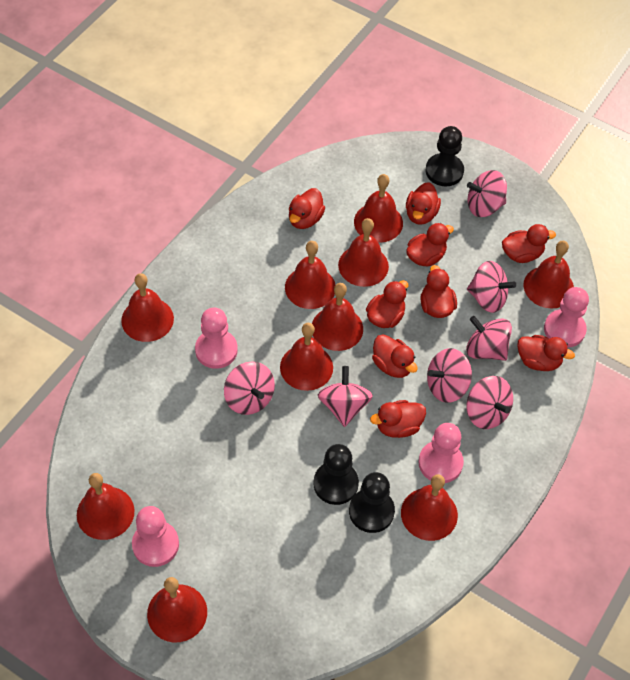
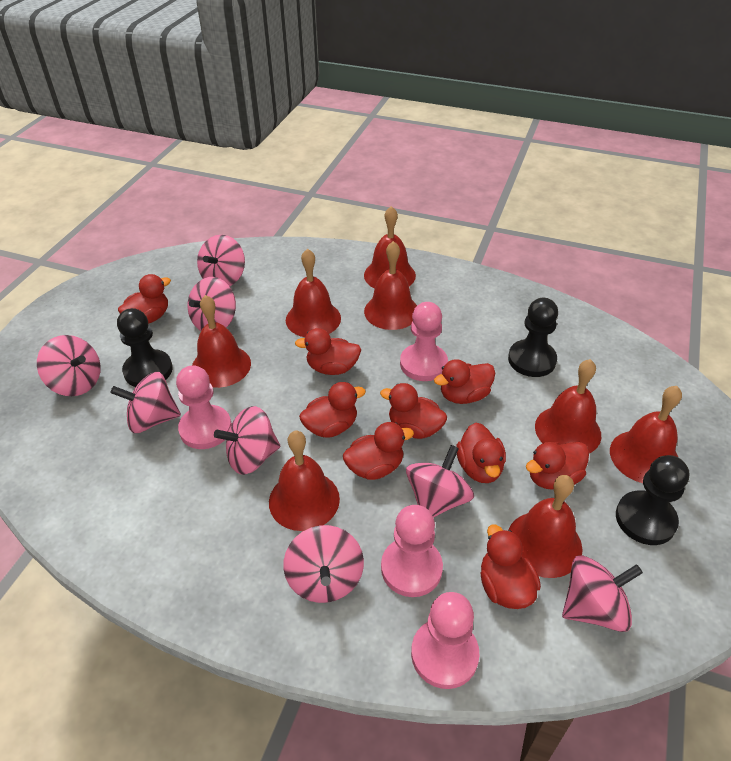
pink spinning top: 7 -> 8
red bell: 10 -> 8

